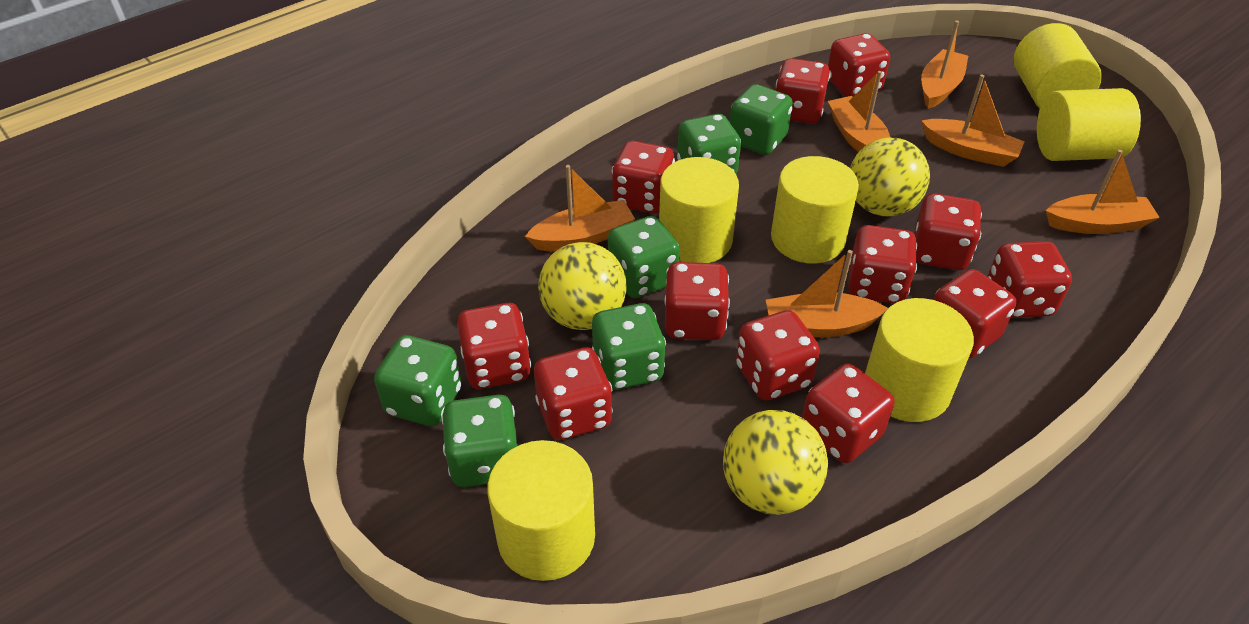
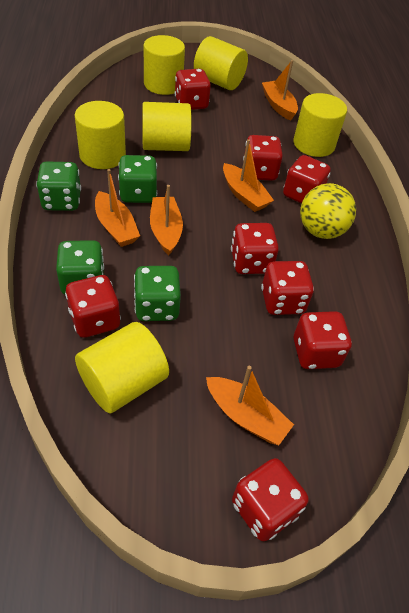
green dice: 6 -> 4
orange boat: 6 -> 5
red dice: 12 -> 8
yellow ball: 3 -> 1

